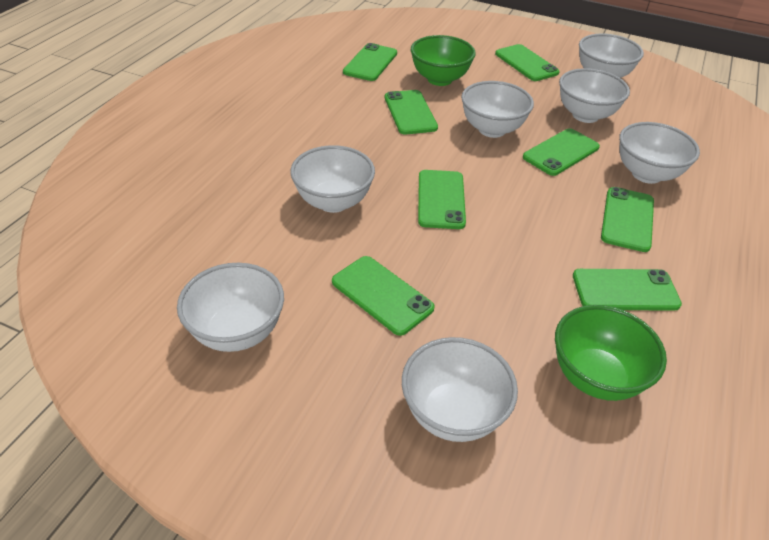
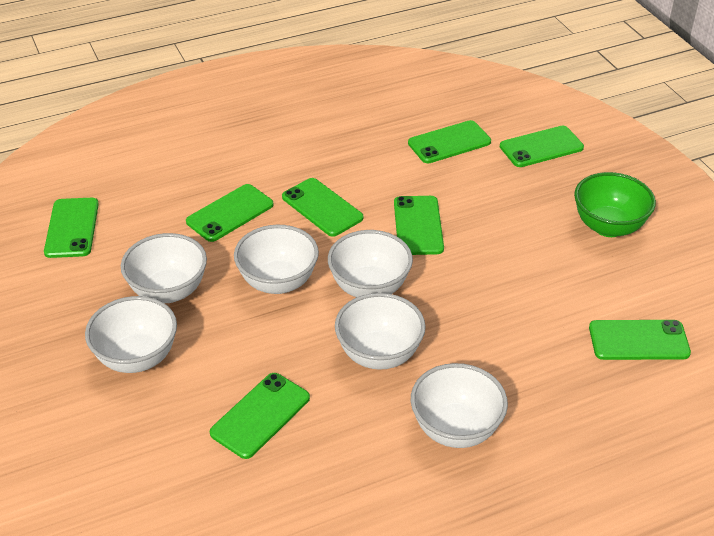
green bowl: 2 -> 1
white bowl: 7 -> 6

